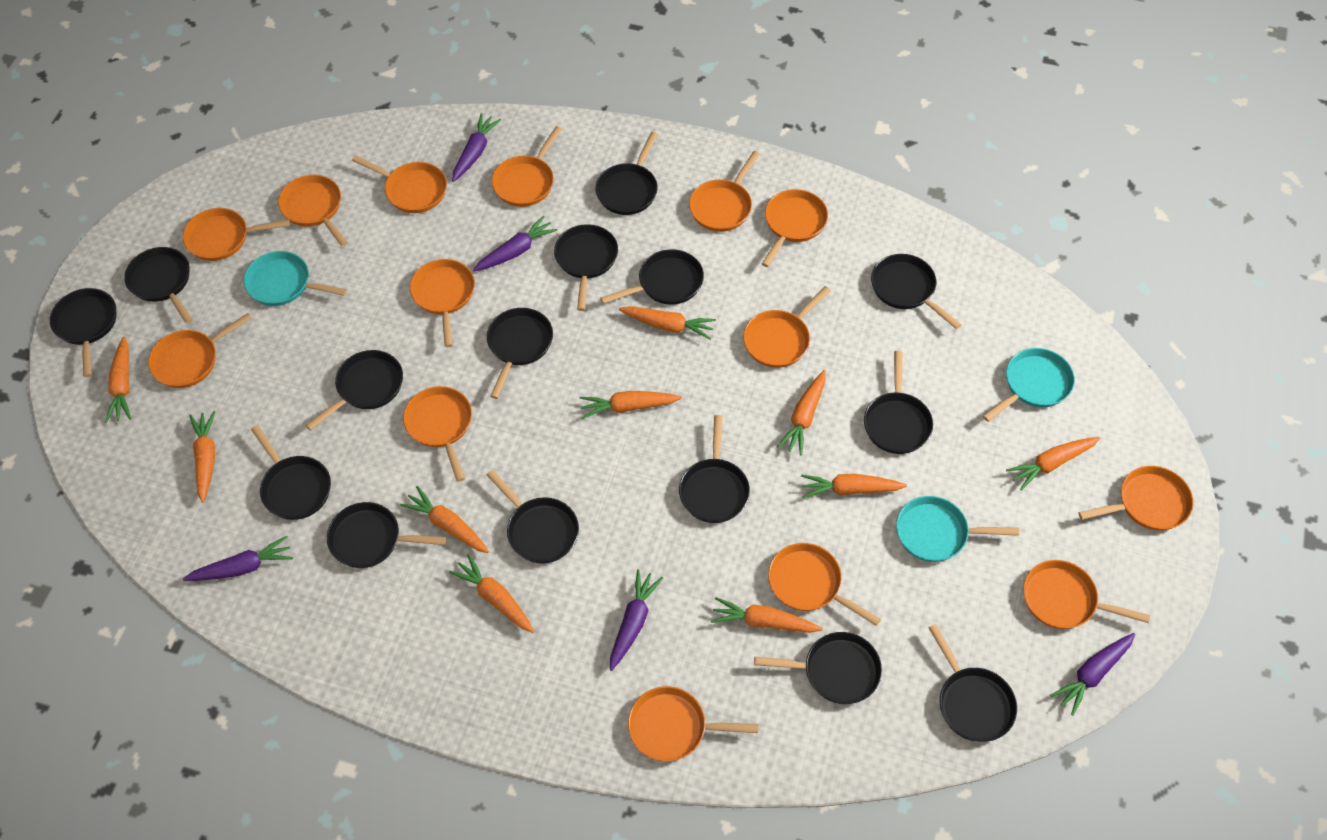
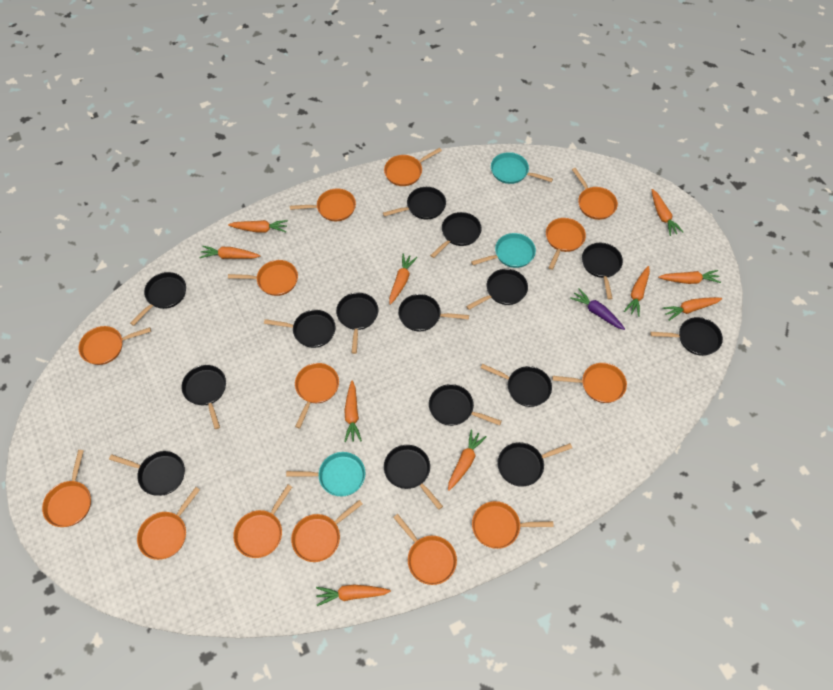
purple carrot: 5 -> 1

